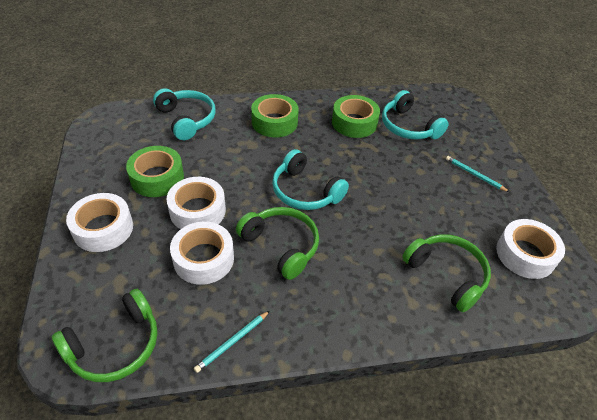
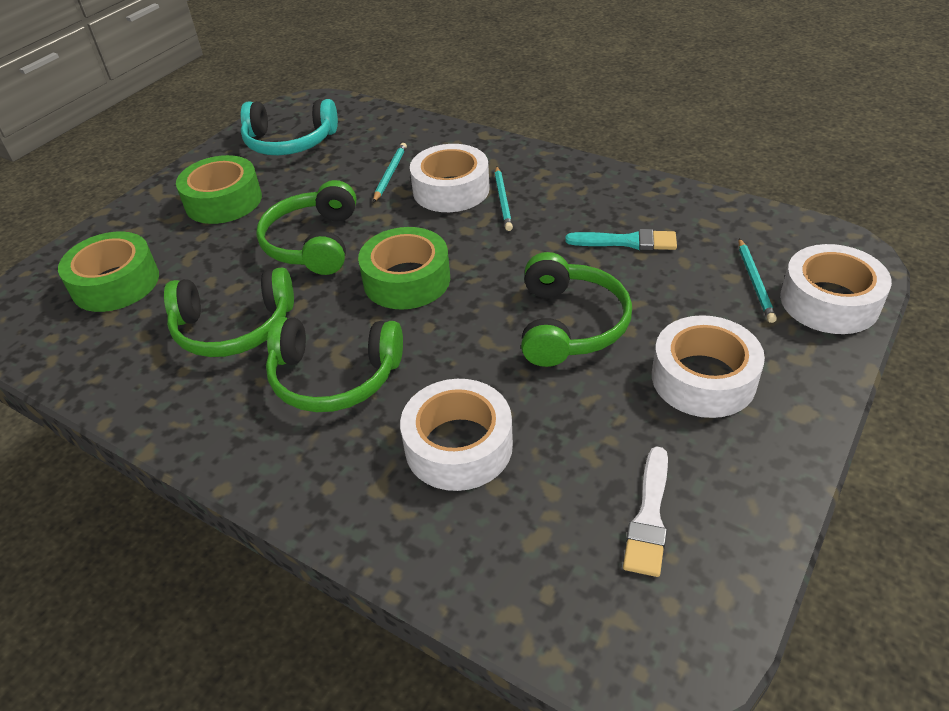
green headphones: 3 -> 4
turquoise brush: 0 -> 1
turquoise headphones: 3 -> 1
turquoise pencil: 2 -> 3
white brush: 0 -> 1

